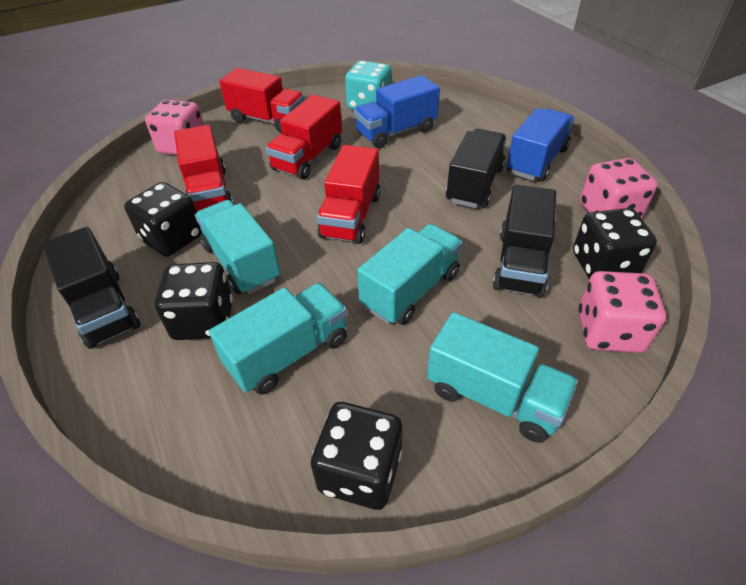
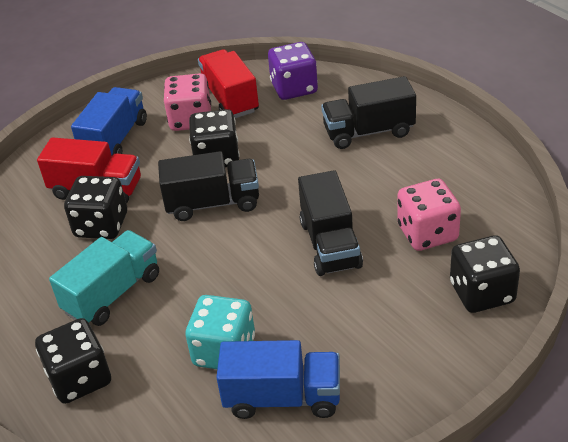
pink dice: 3 -> 2
purple dice: 0 -> 1
red truck: 4 -> 2
turquoise truck: 4 -> 1

